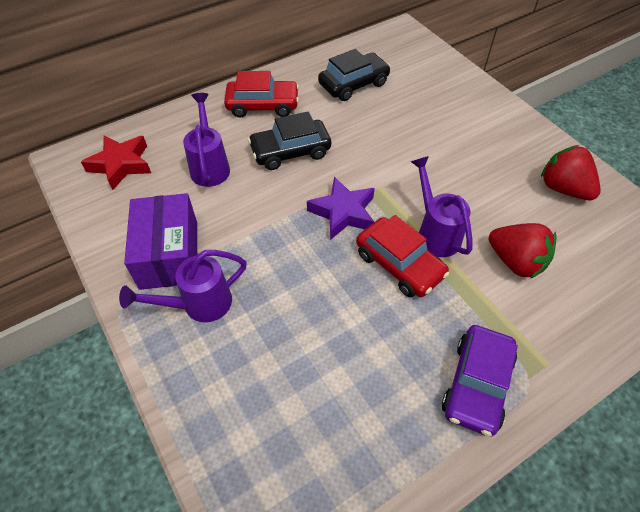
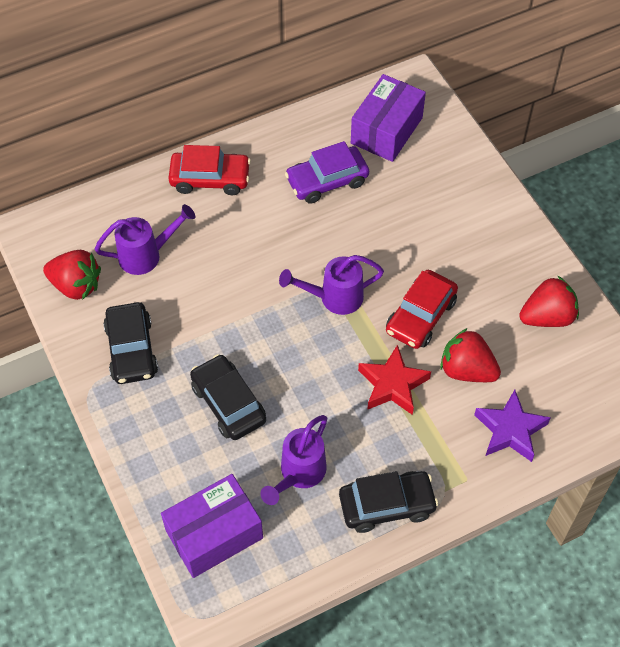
black car: 2 -> 3
purple box: 1 -> 2
red strawberry: 2 -> 3

